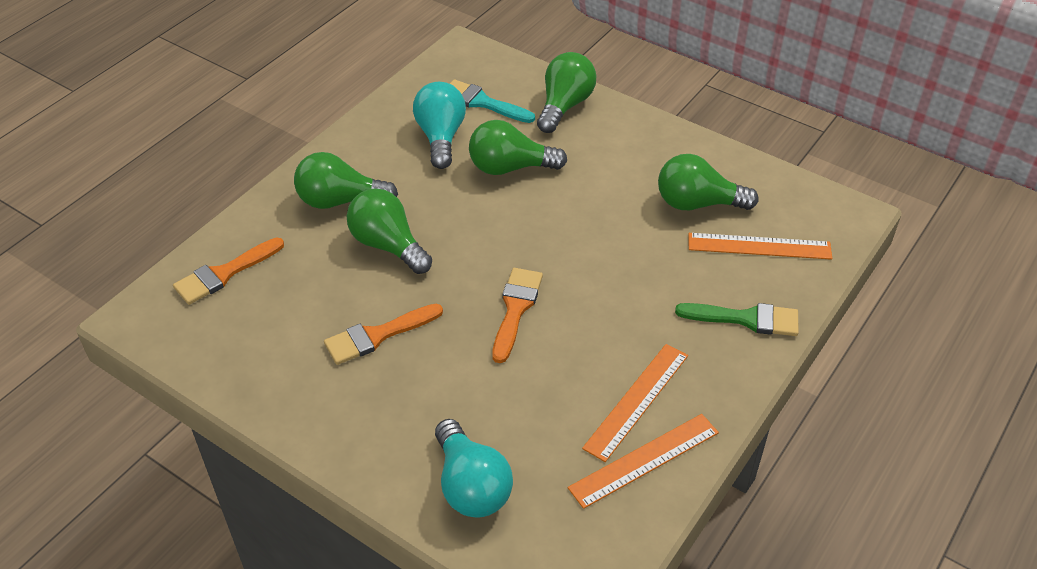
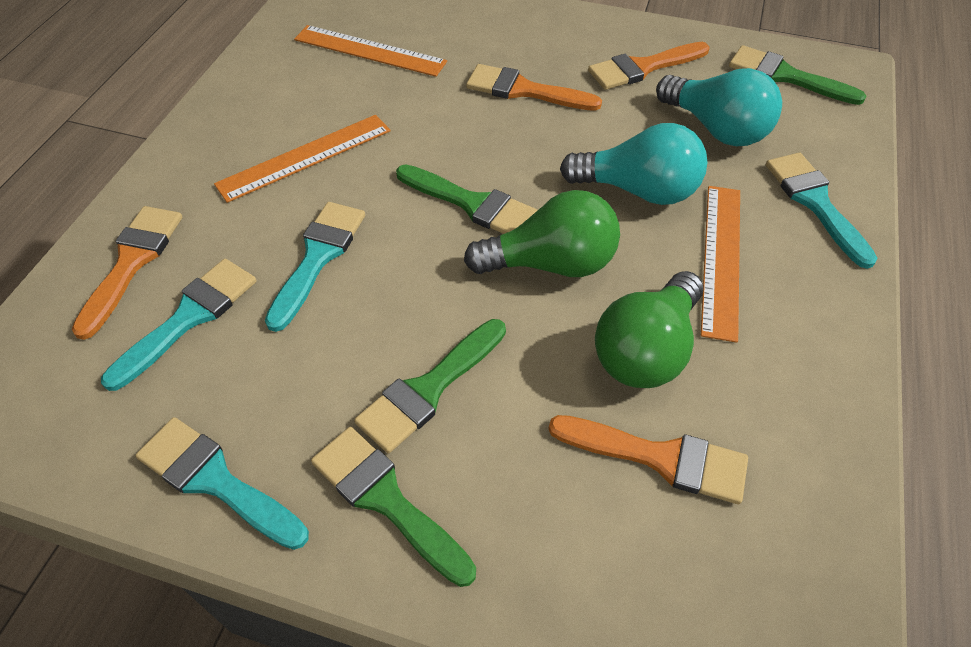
green brush: 1 -> 4
green light bulb: 5 -> 2
orange brush: 3 -> 4
turquoise brush: 1 -> 4

